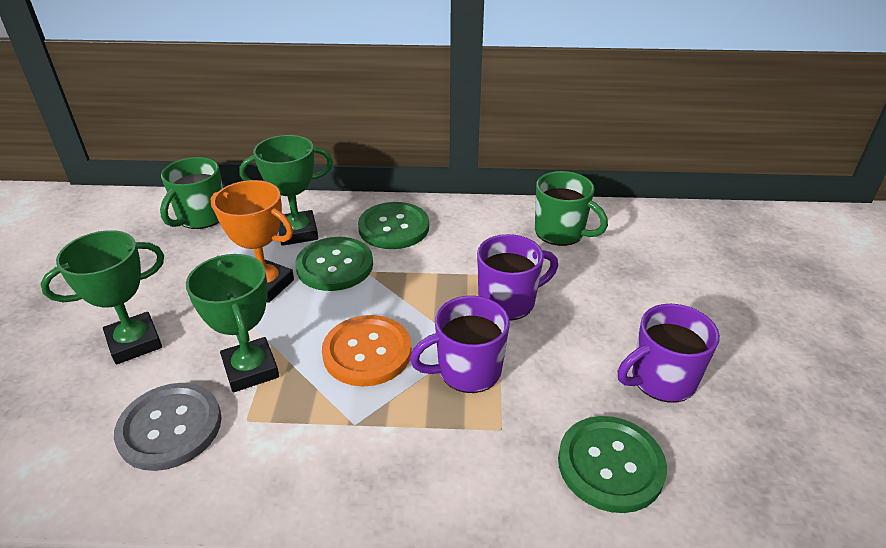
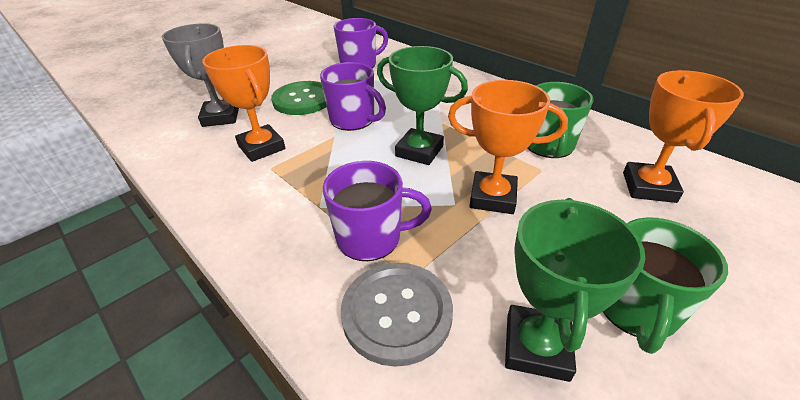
green button: 3 -> 1
green trophy: 3 -> 2
grey trophy: 0 -> 1
orange button: 1 -> 0
orange trophy: 1 -> 3

